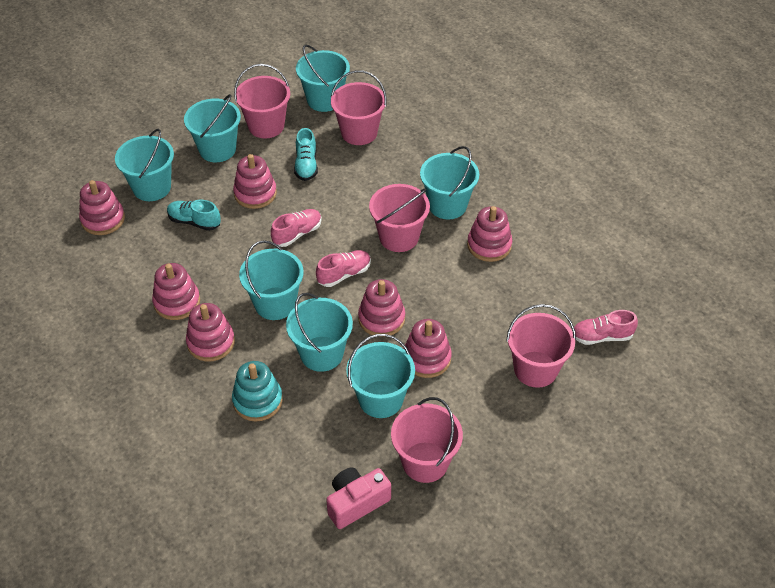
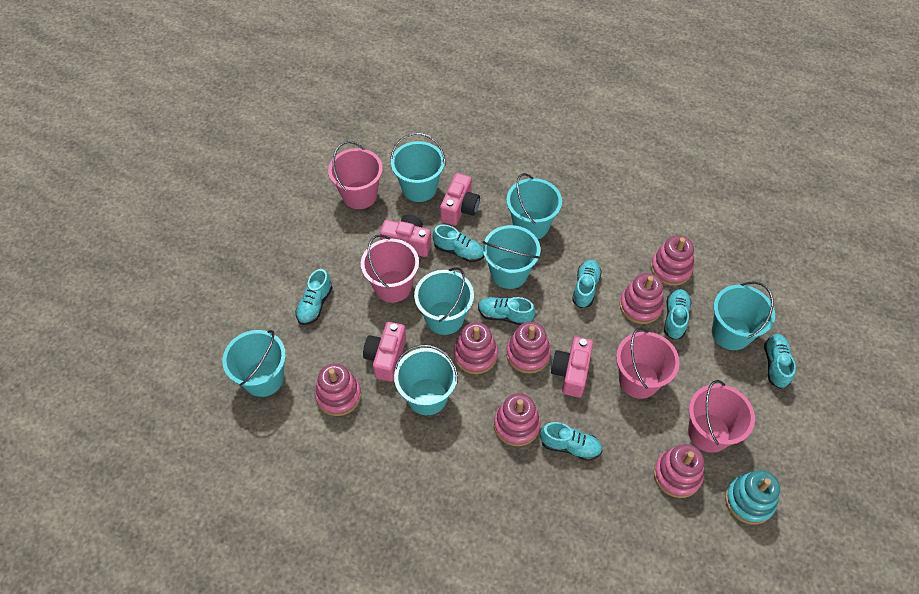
pink bucket: 5 -> 4
pink camera: 1 -> 4
pink shoe: 3 -> 0
turquoise shoe: 2 -> 7

